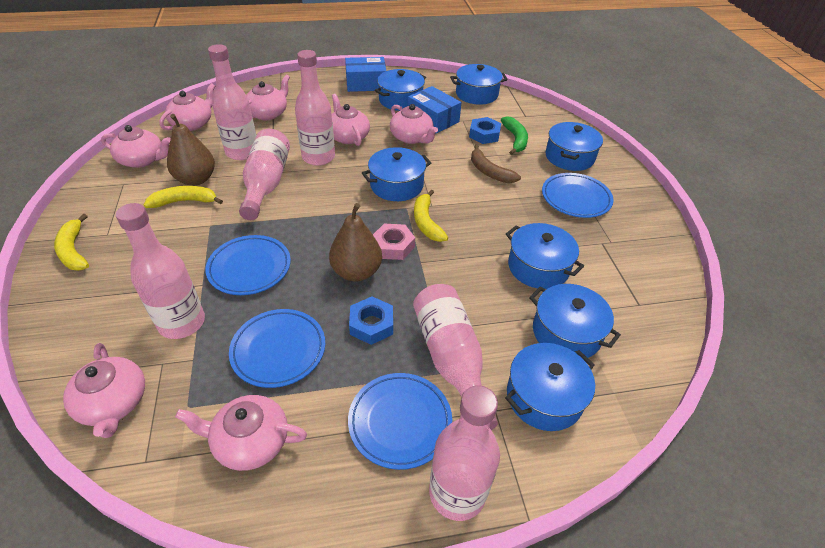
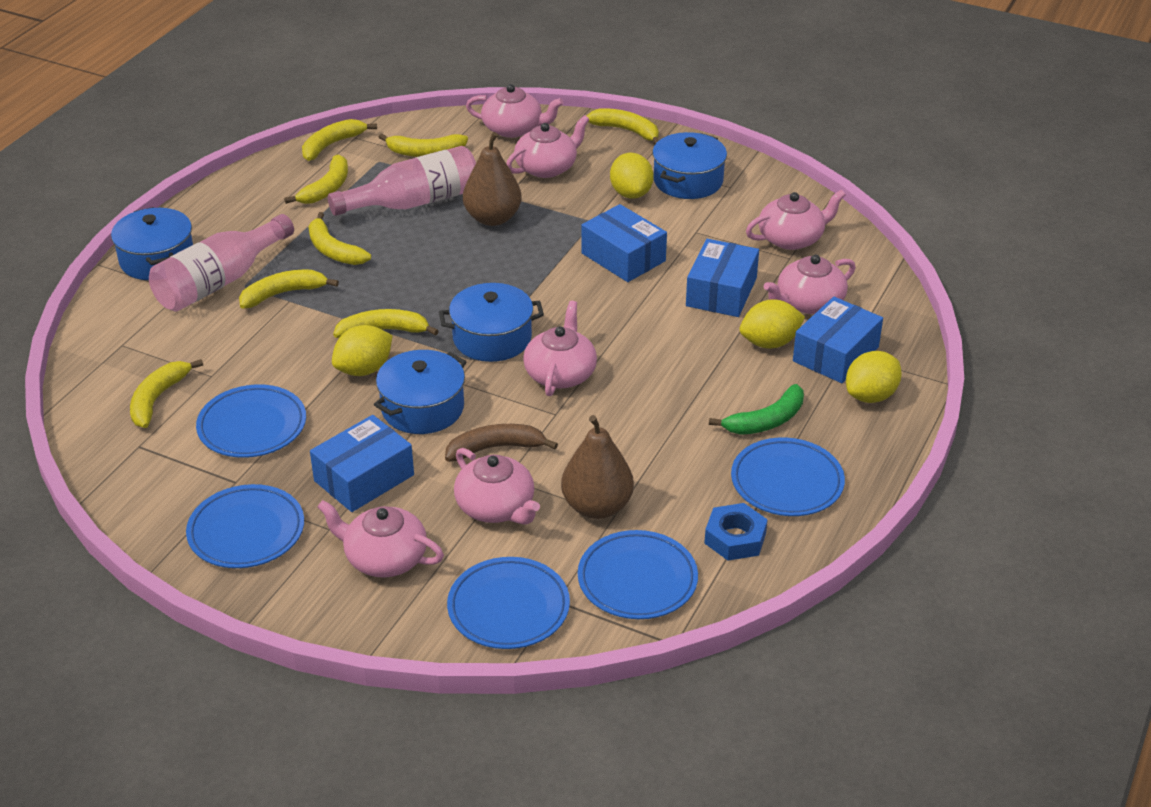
blue box: 2 -> 4
blue nut: 2 -> 1
blue plate: 4 -> 5
blue pot: 7 -> 4
pink bottle: 6 -> 2
pink nut: 1 -> 0
yellow banana: 3 -> 8
yellow lemon: 0 -> 4

